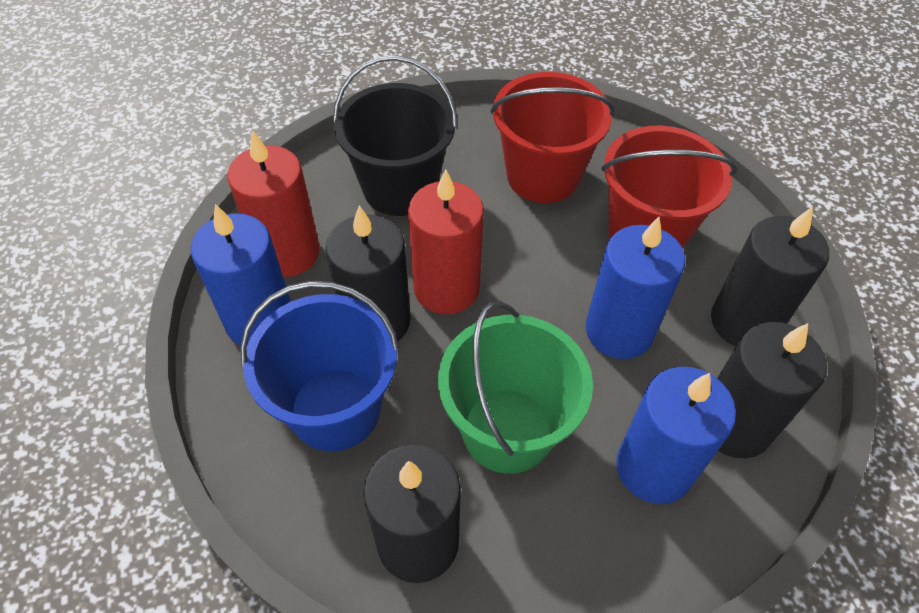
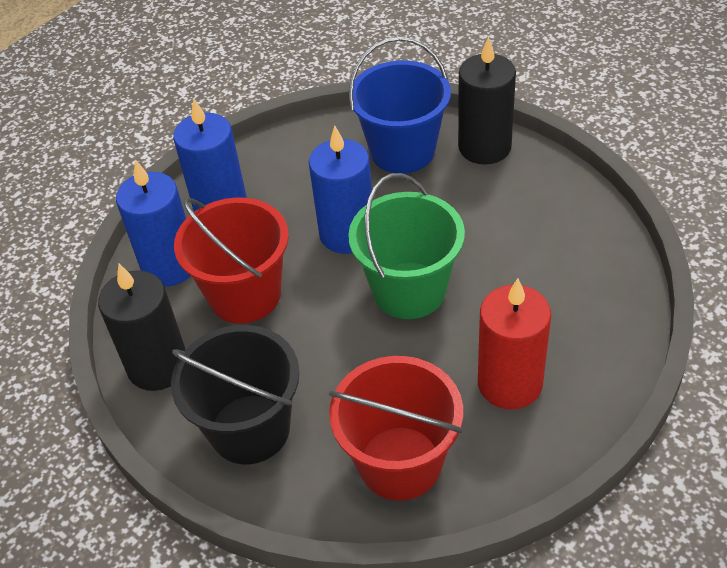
black candle: 4 -> 2
red candle: 2 -> 1

